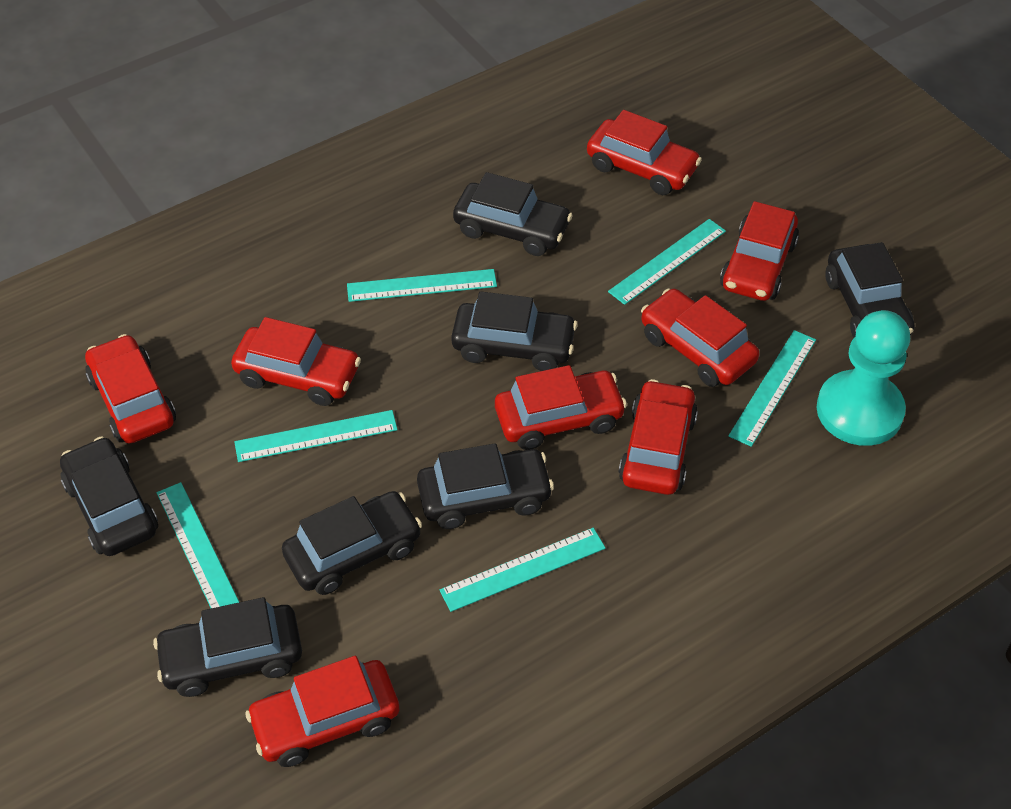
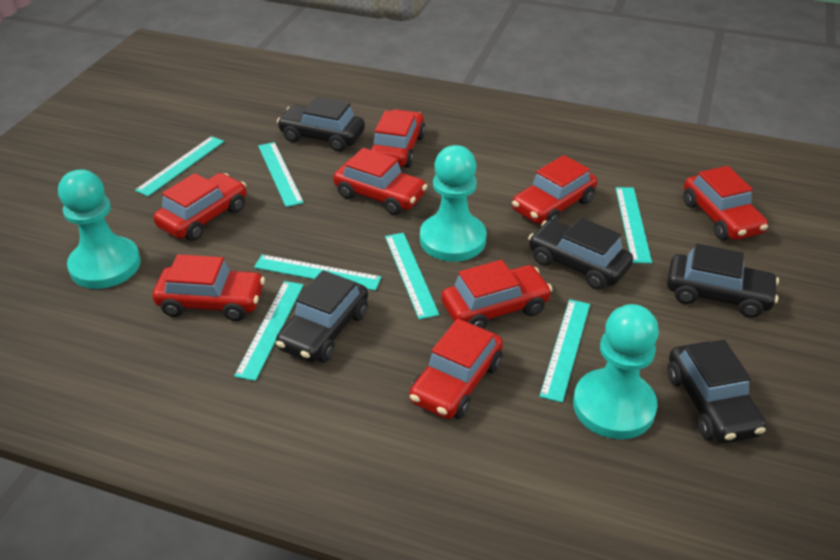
black car: 7 -> 5
turquoise pawn: 1 -> 3
turquoise ruler: 6 -> 7

